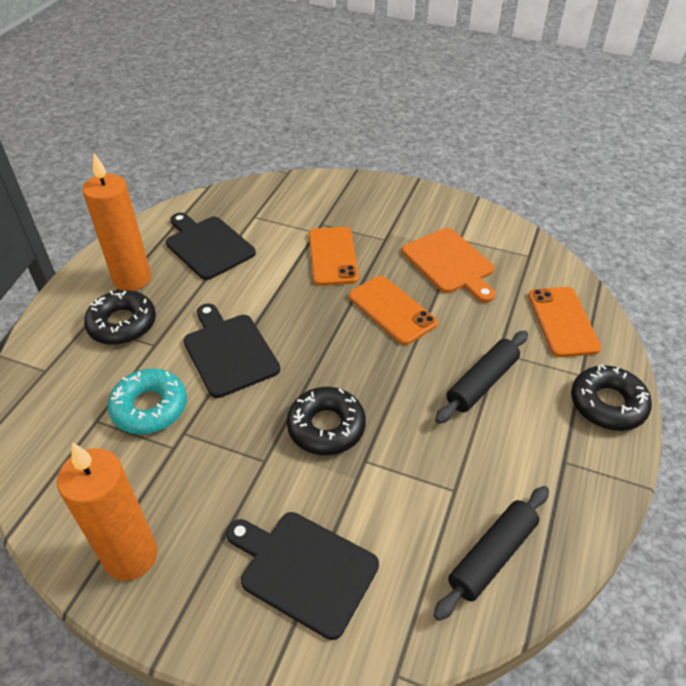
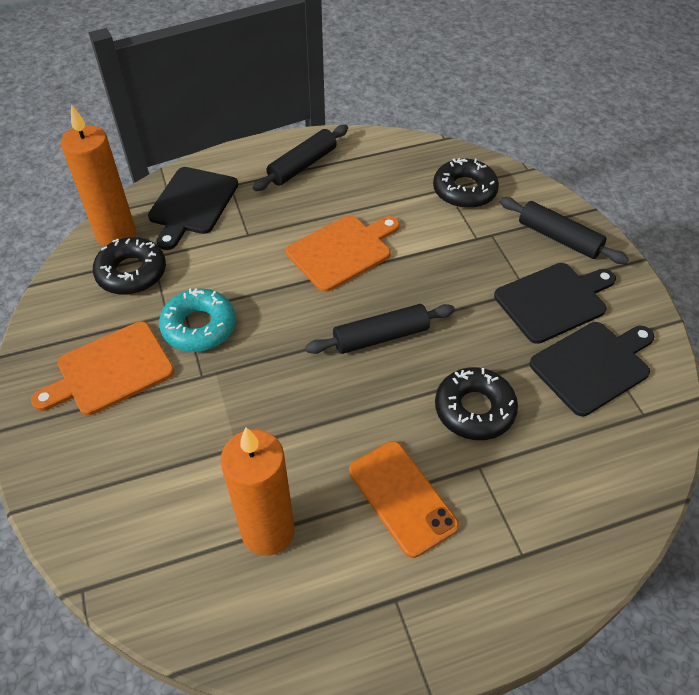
black rolling pin: 2 -> 3
orange cutting board: 1 -> 2
orange phone: 3 -> 1

